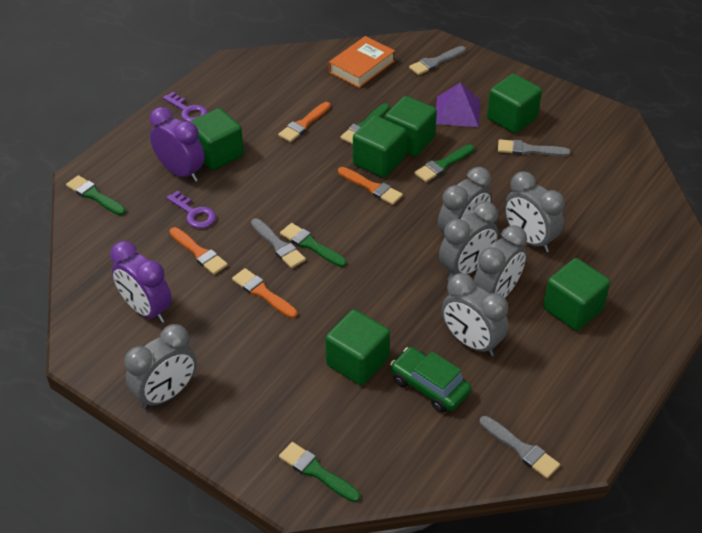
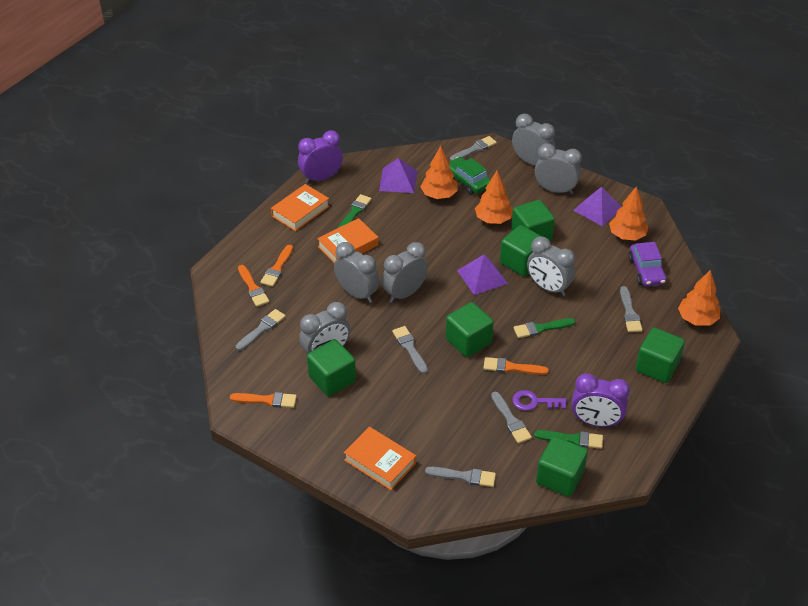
green brush: 5 -> 3
grey brush: 4 -> 6
orange book: 1 -> 3
orange tree: 0 -> 4
purple car: 0 -> 1
purple key: 2 -> 1
purple pyramid: 1 -> 3

